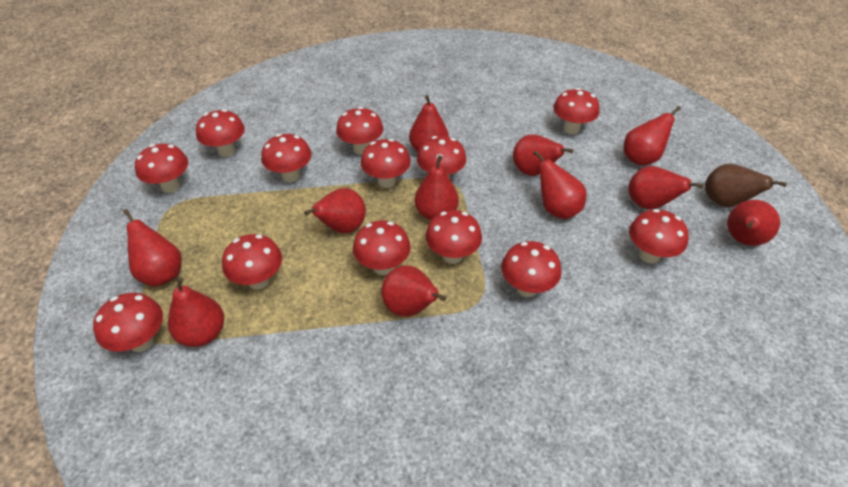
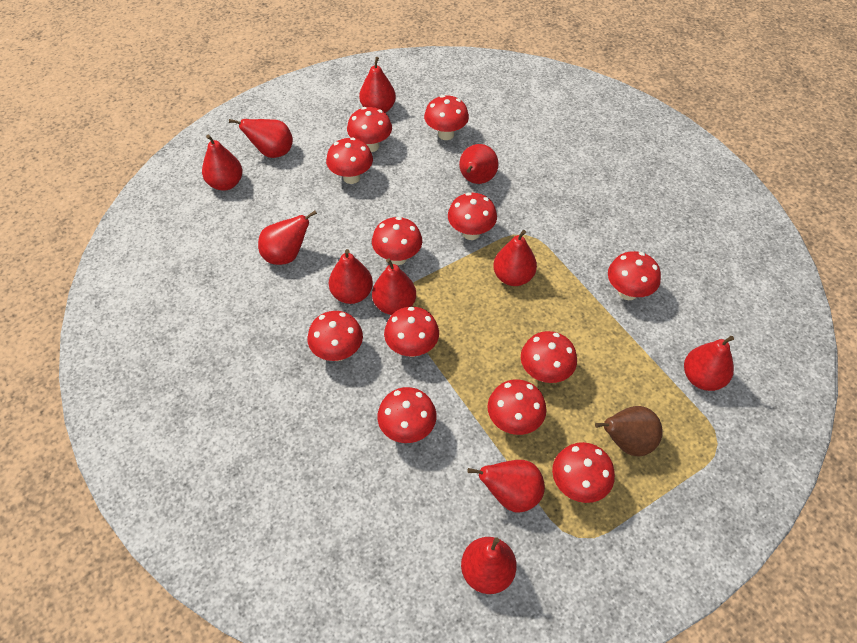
red mushroom: 13 -> 12

